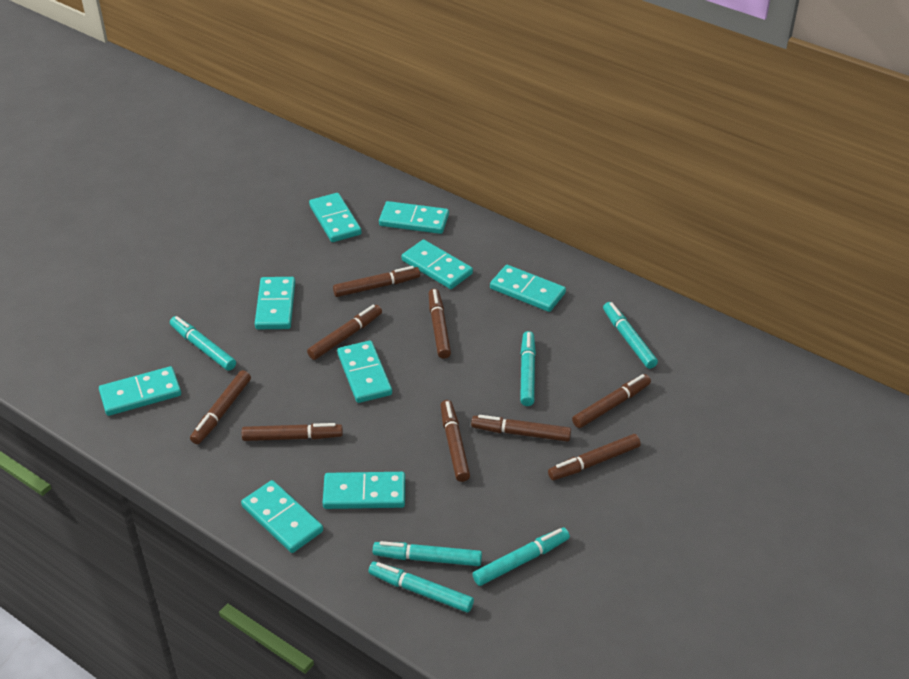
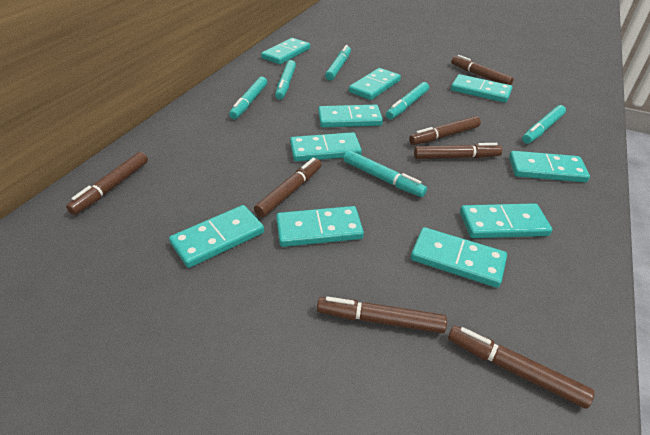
brown marker: 9 -> 7
turquoise domino: 9 -> 10

